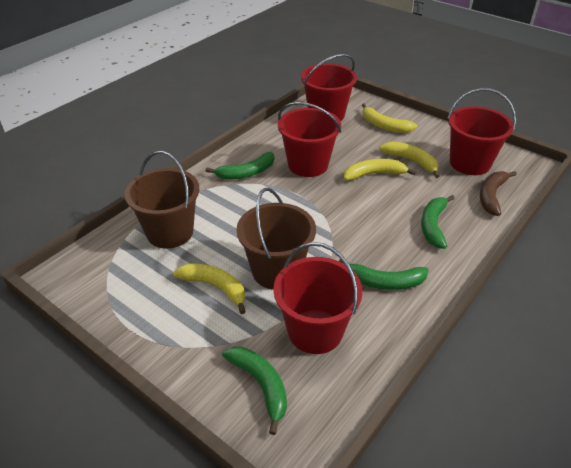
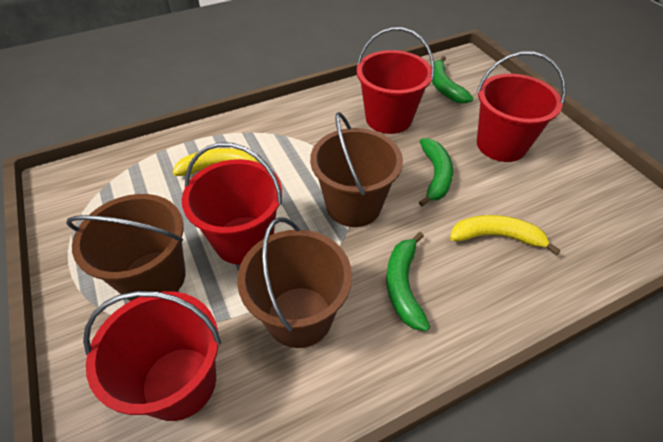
brown banana: 1 -> 0
brown bucket: 2 -> 3
green banana: 4 -> 3
yellow banana: 4 -> 2

